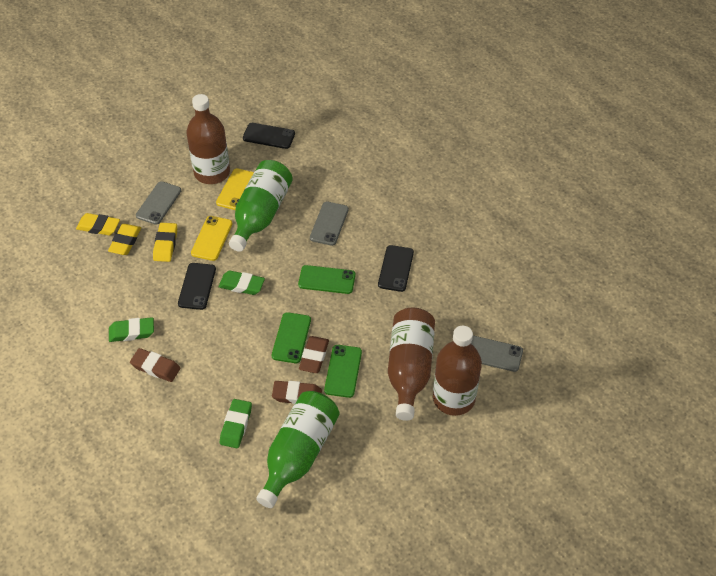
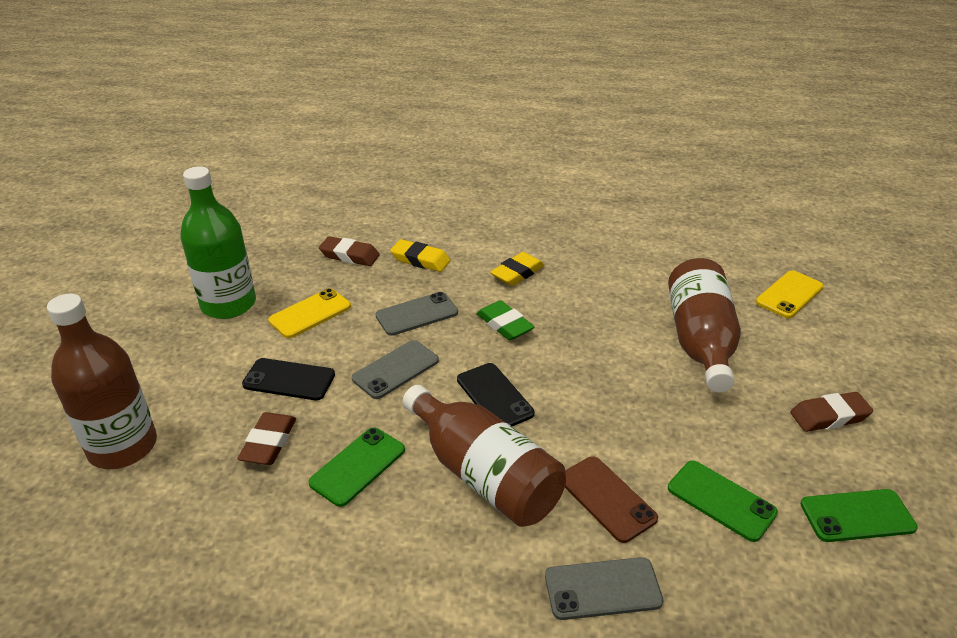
black phone: 3 -> 2
brown phone: 0 -> 1
green bottle: 2 -> 1
green eraser: 3 -> 1
yellow eraser: 3 -> 2

